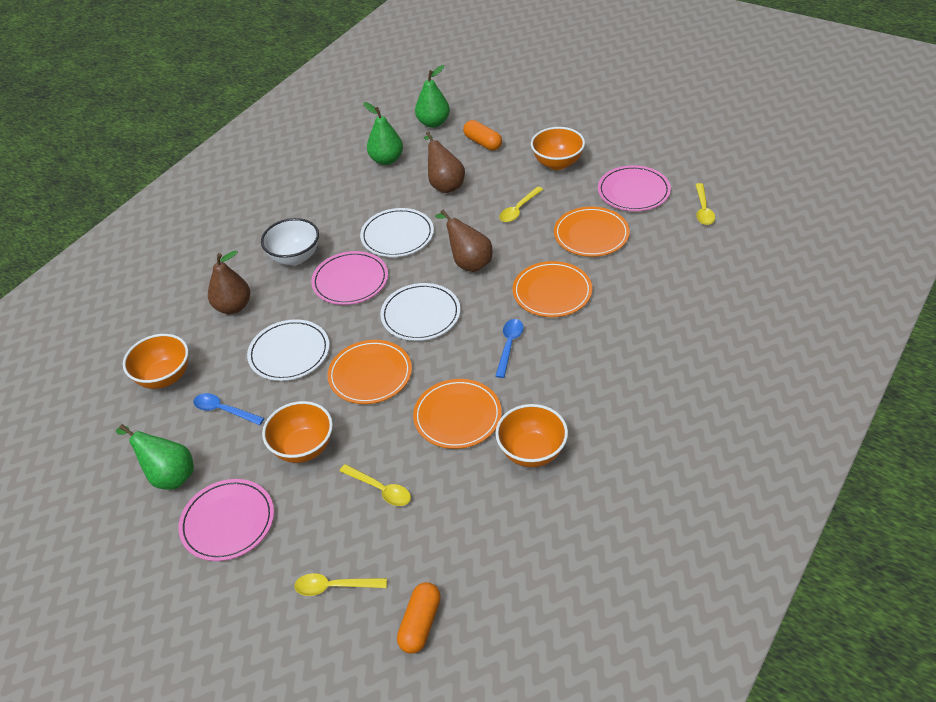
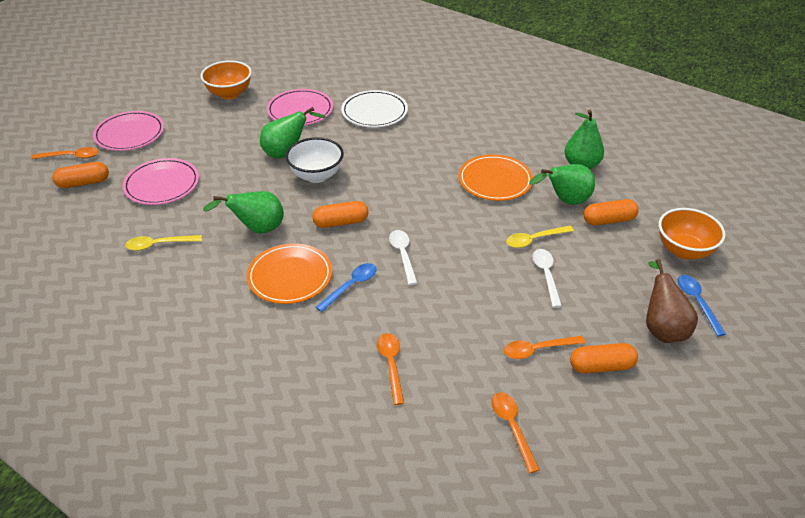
brown pear: 3 -> 1
green pear: 3 -> 4
orange bowl: 4 -> 2
orange capsule: 2 -> 4
orange plate: 4 -> 2
orange spoon: 0 -> 4
white plate: 3 -> 1
white spoon: 0 -> 2
yellow spoon: 4 -> 2

